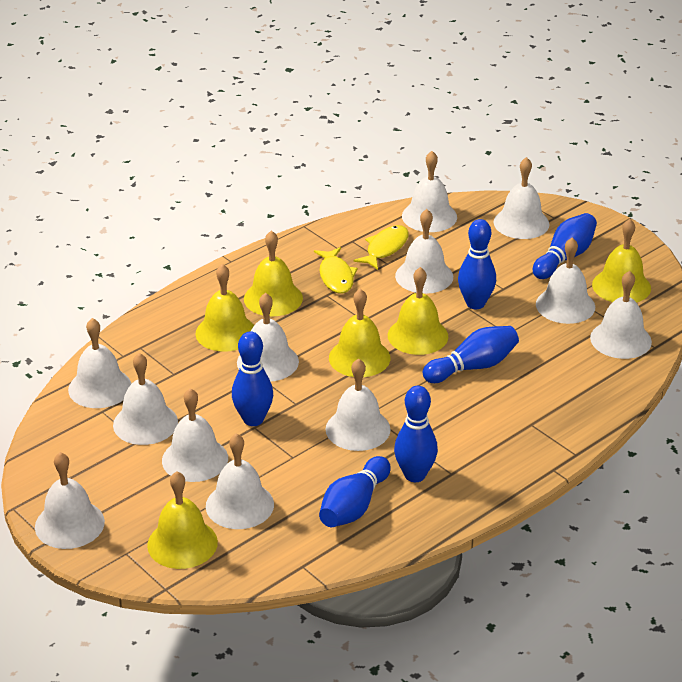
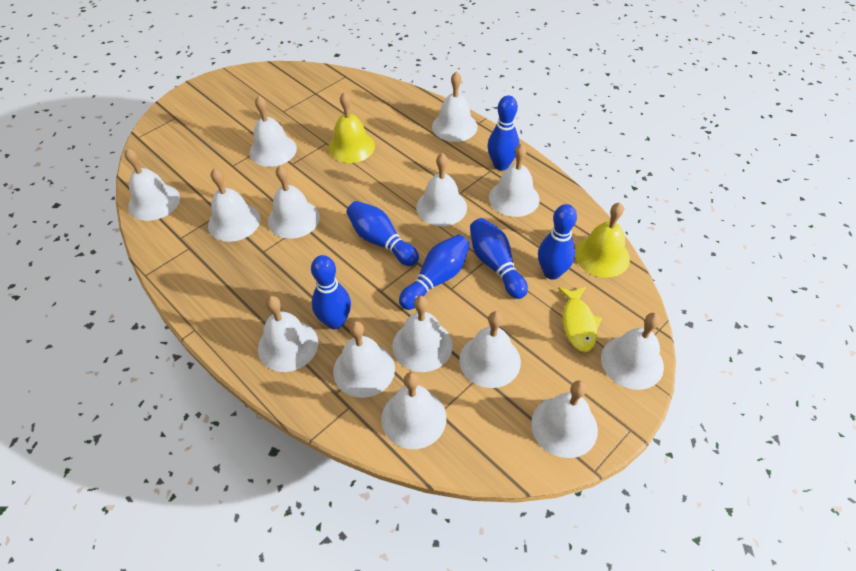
white bell: 12 -> 14
yellow bell: 6 -> 2
yellow fish: 2 -> 1

